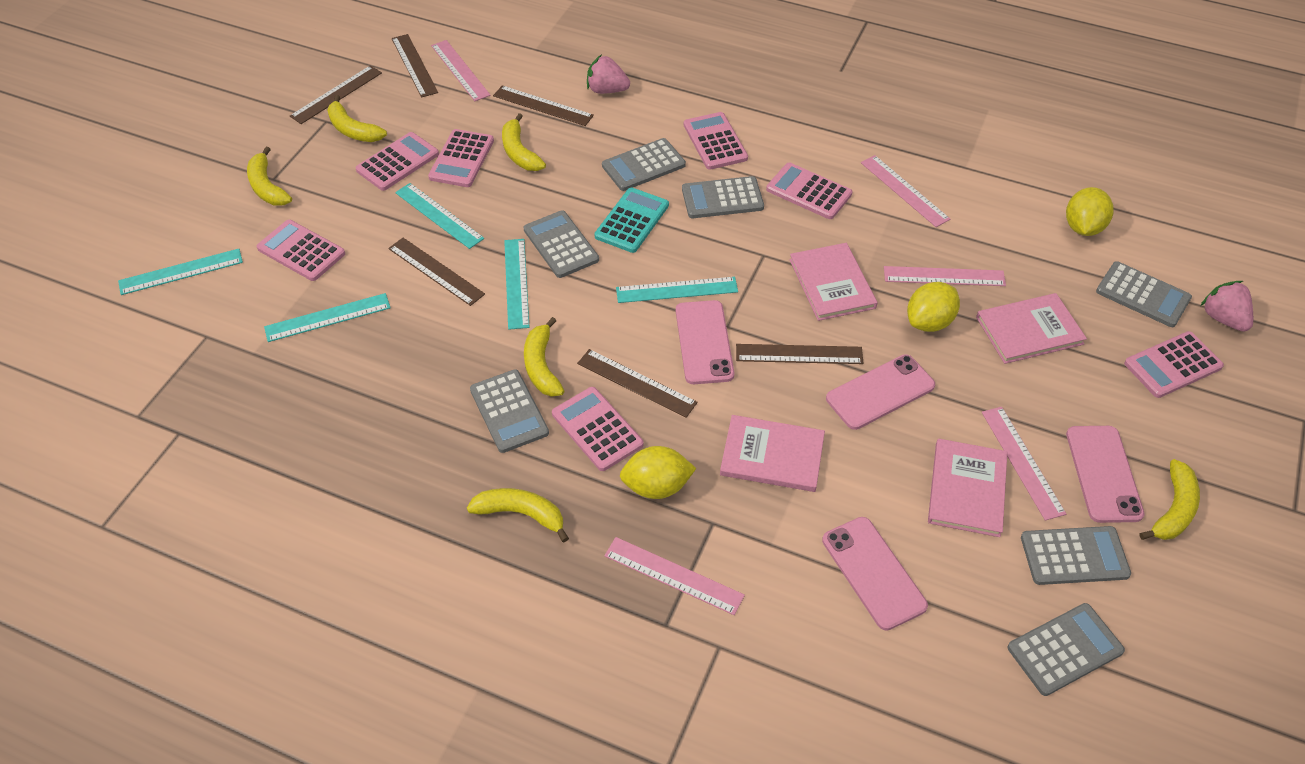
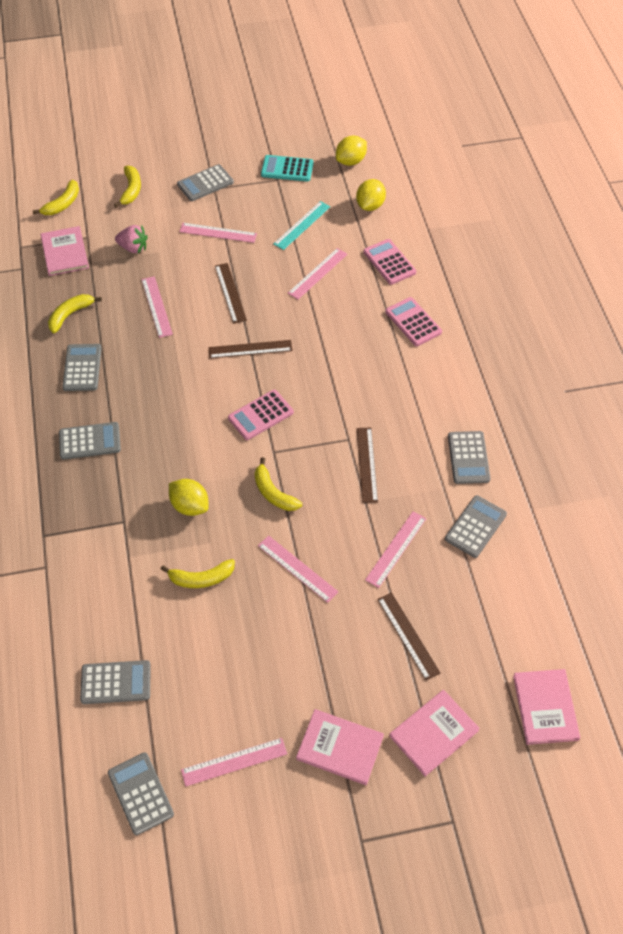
brown ruler: 6 -> 4
pink calculator: 7 -> 3
pink phone: 4 -> 0
pink ruler: 5 -> 6
pink strawberry: 2 -> 1
turquoise ruler: 5 -> 1
yellow banana: 6 -> 5

